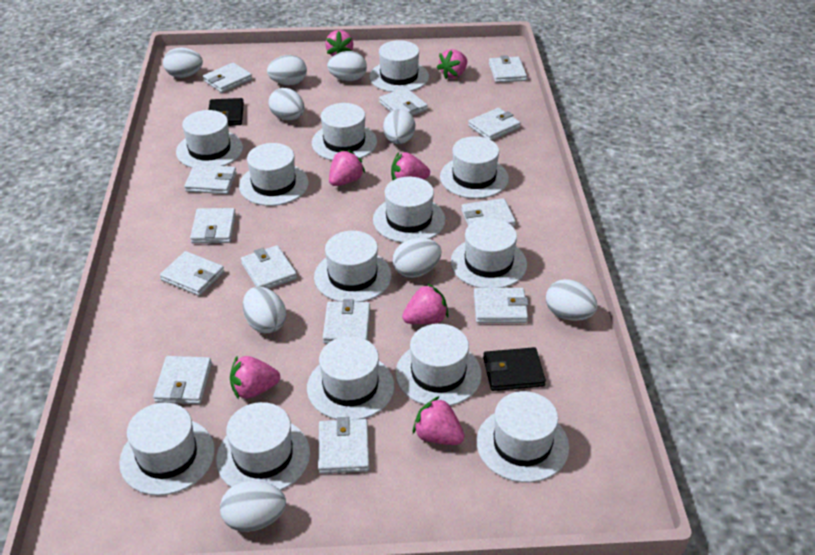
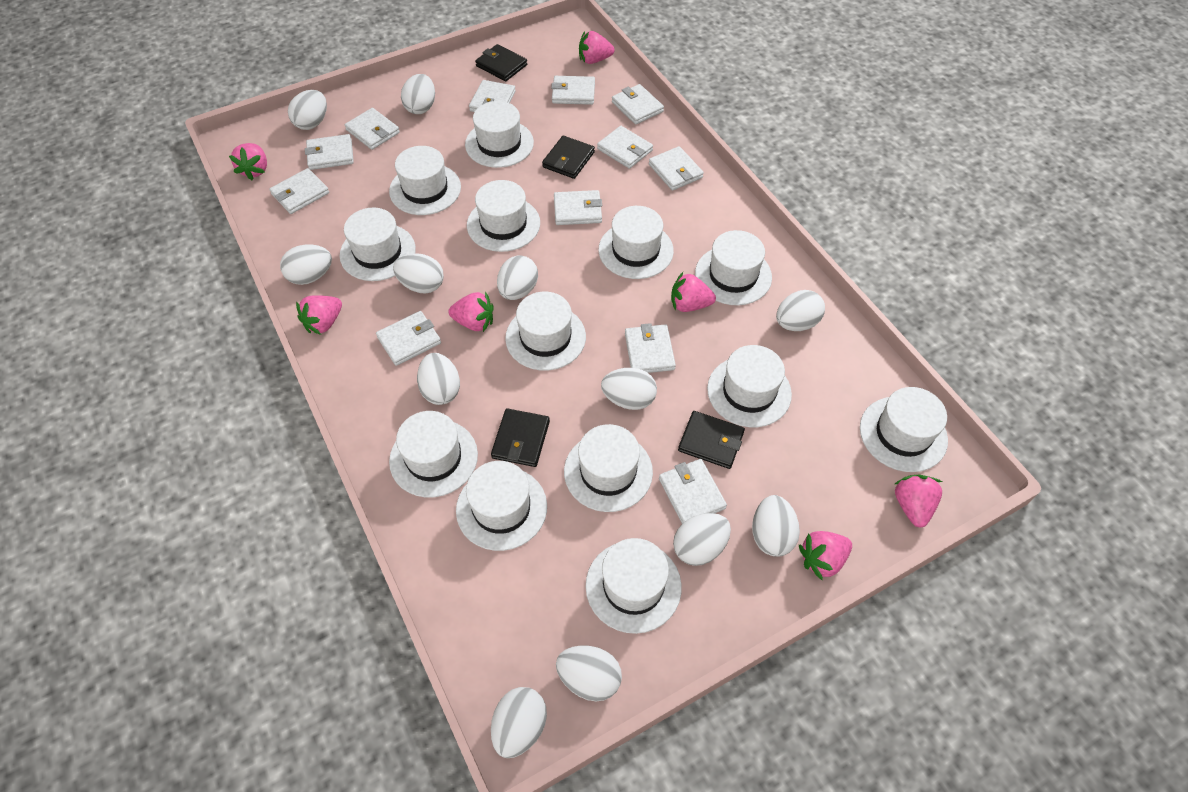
black wallet: 2 -> 4
white egg: 9 -> 12
white wallet: 13 -> 12

